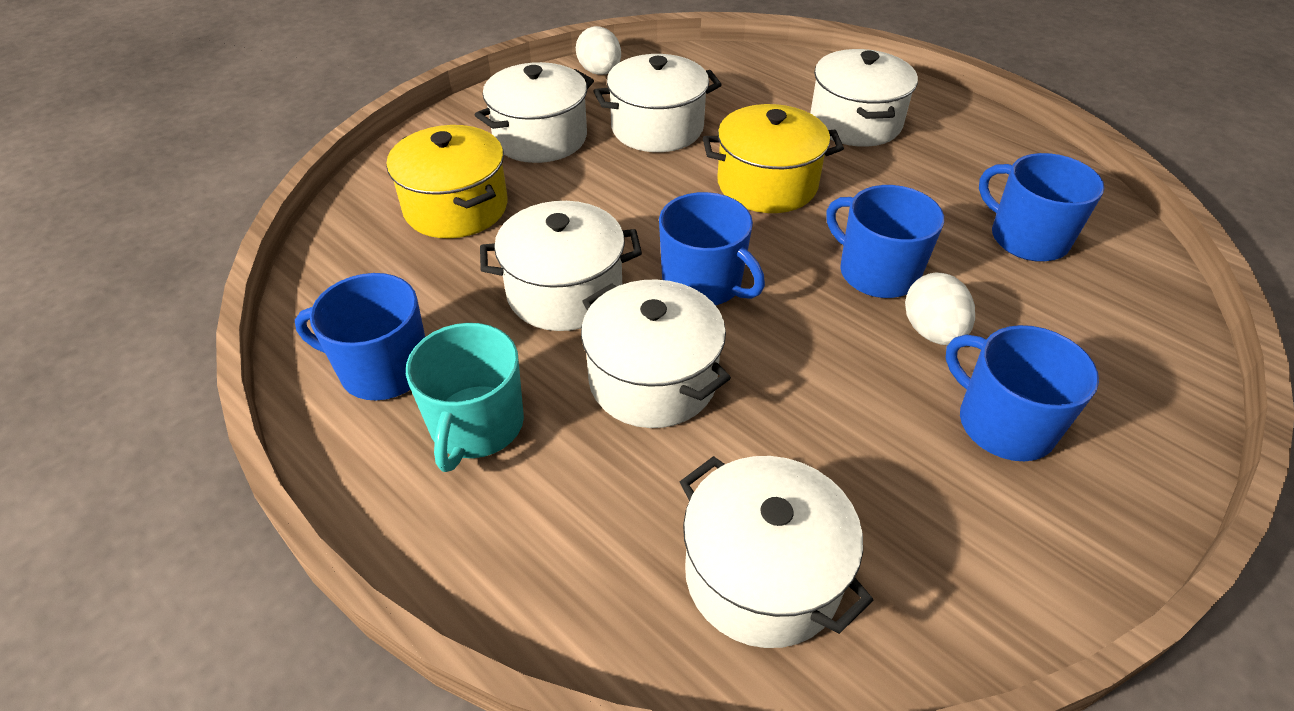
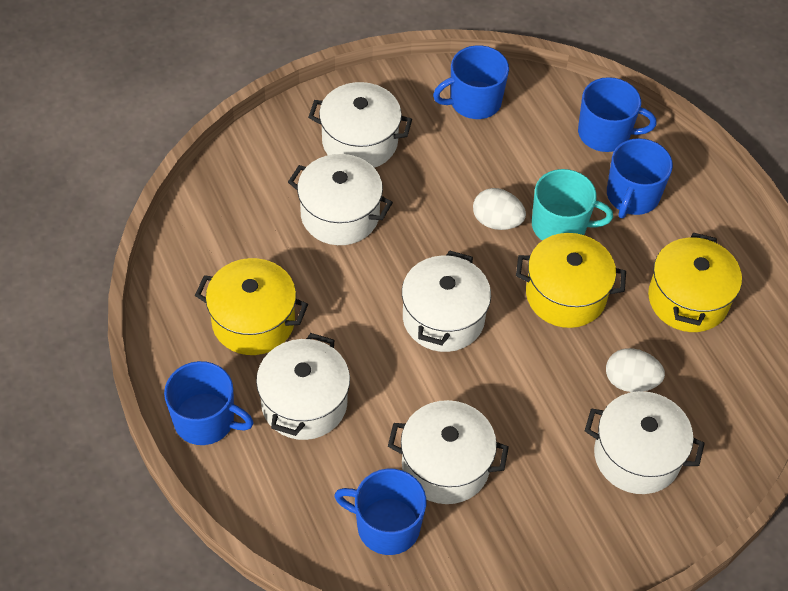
yellow pot: 2 -> 3

